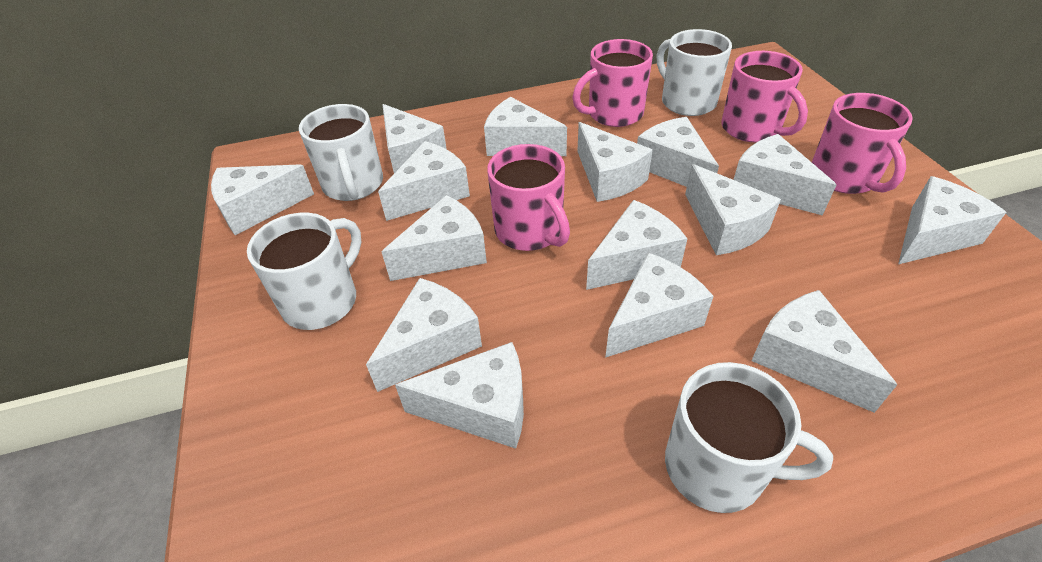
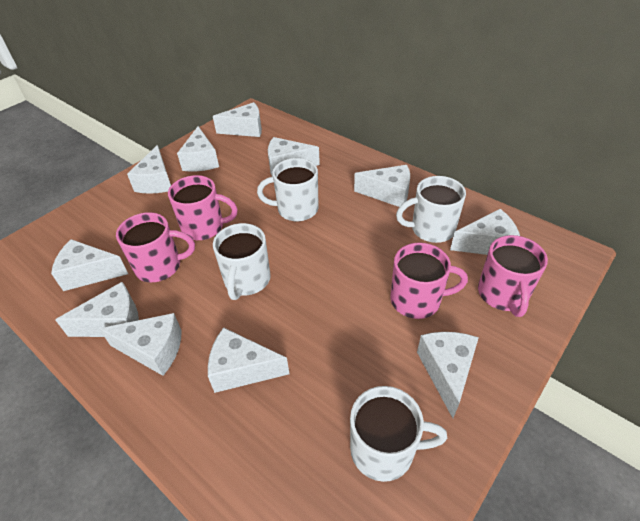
white cheese: 15 -> 11

